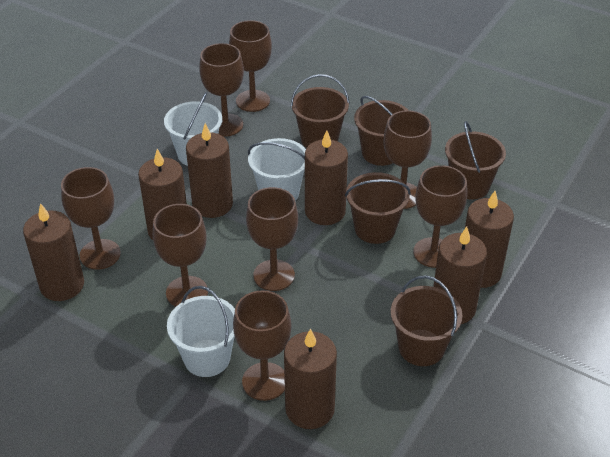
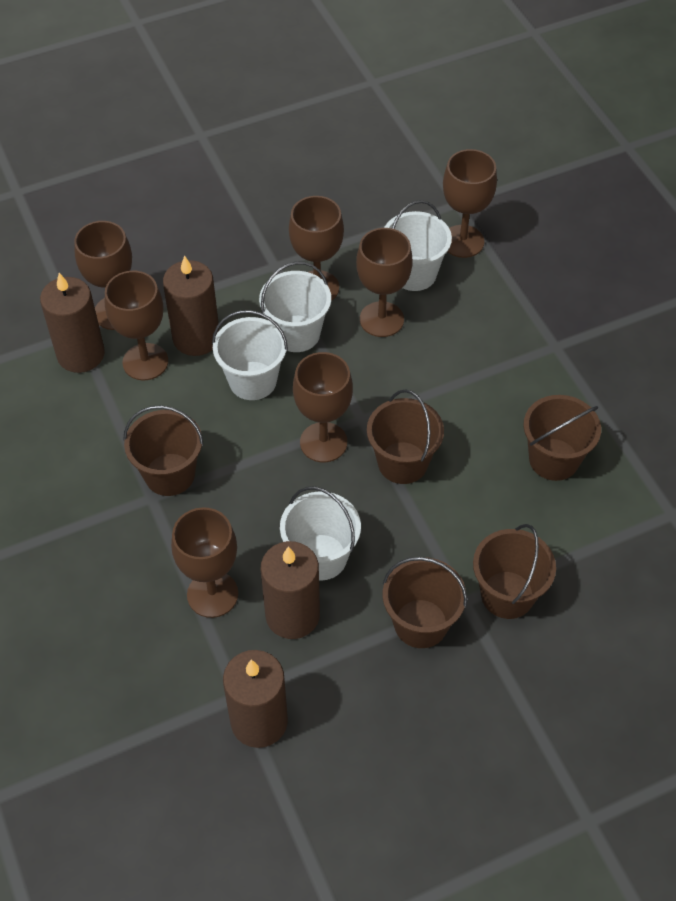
brown candle: 7 -> 4
brown goblet: 8 -> 7
white bucket: 3 -> 4

